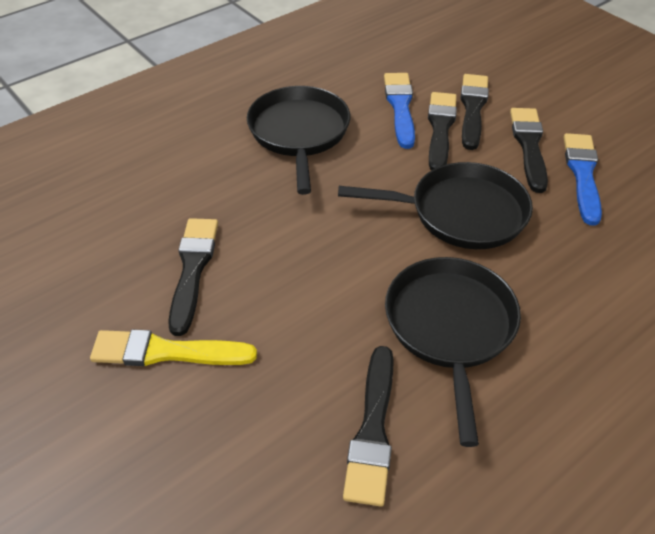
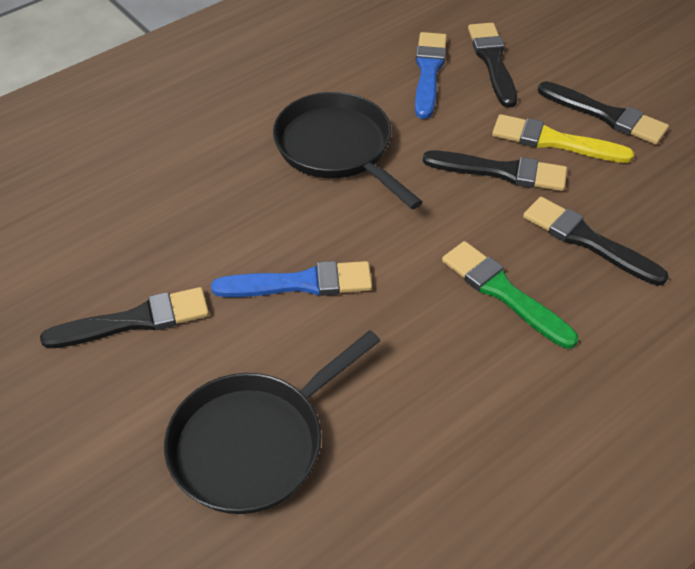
black pan: 3 -> 2
green brush: 0 -> 1

